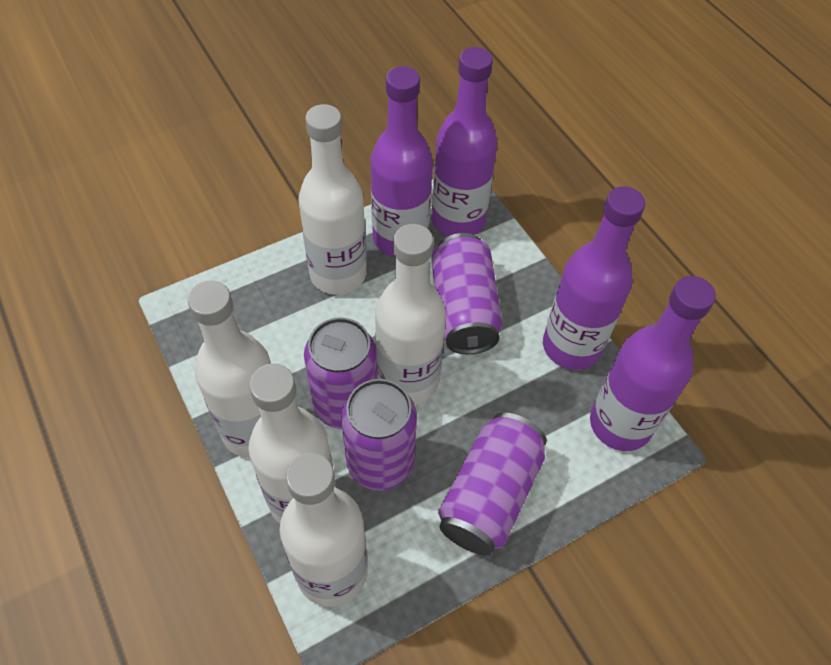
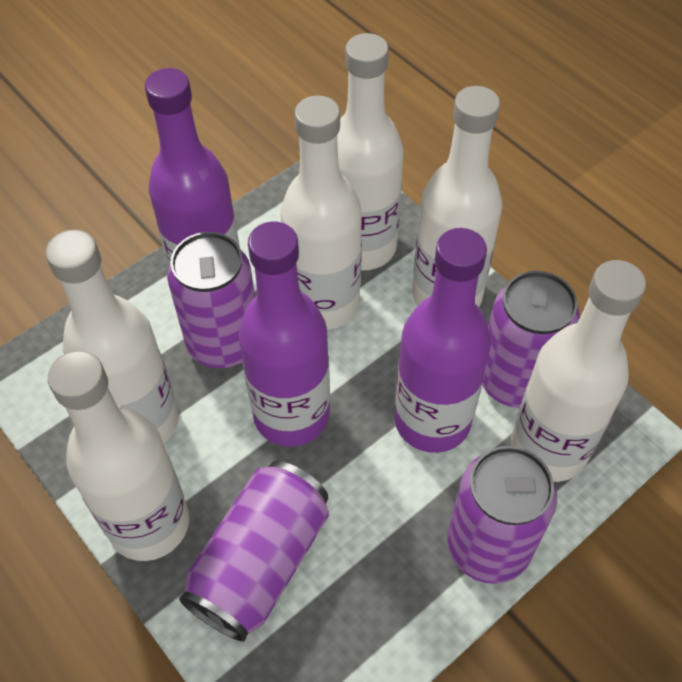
purple bottle: 4 -> 3
white bottle: 5 -> 6

